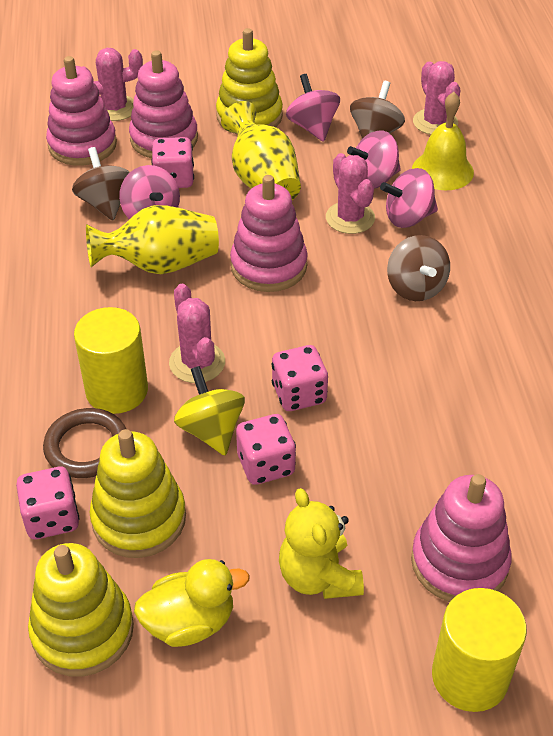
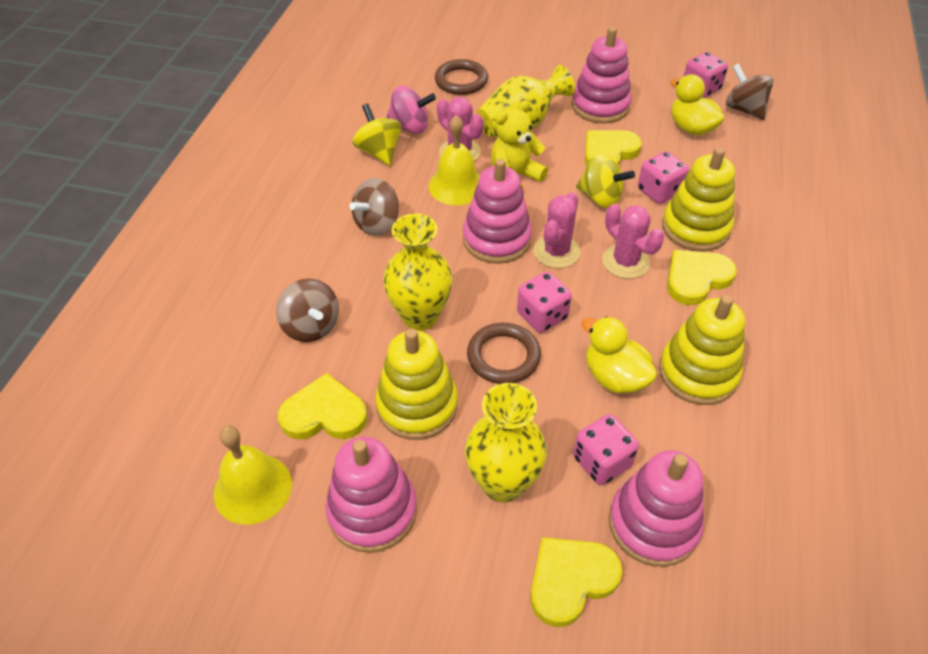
brown ring: 1 -> 2
pink cactus: 4 -> 3
pink spinning top: 4 -> 1
yellow bell: 1 -> 2
yellow cylinder: 2 -> 0
yellow duck: 1 -> 2
yellow heart: 0 -> 4
yellow spinning top: 1 -> 2
yellow vase: 2 -> 3

